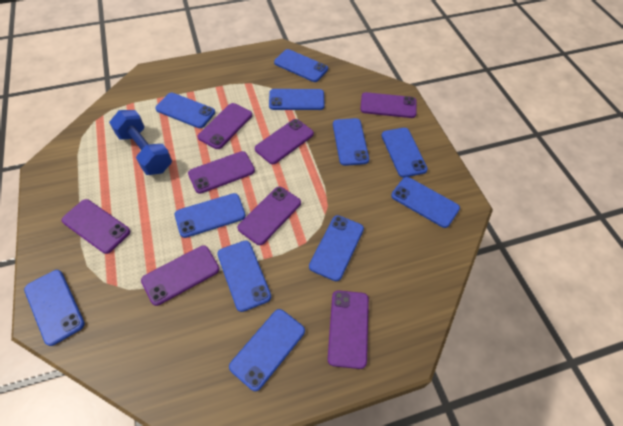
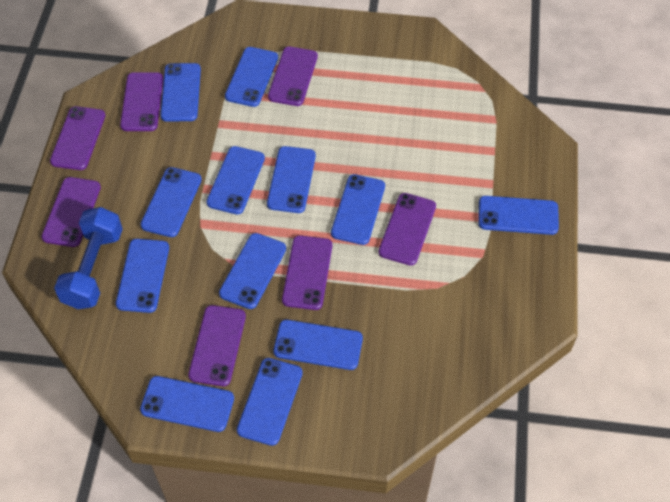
blue phone: 11 -> 12
purple phone: 8 -> 7

